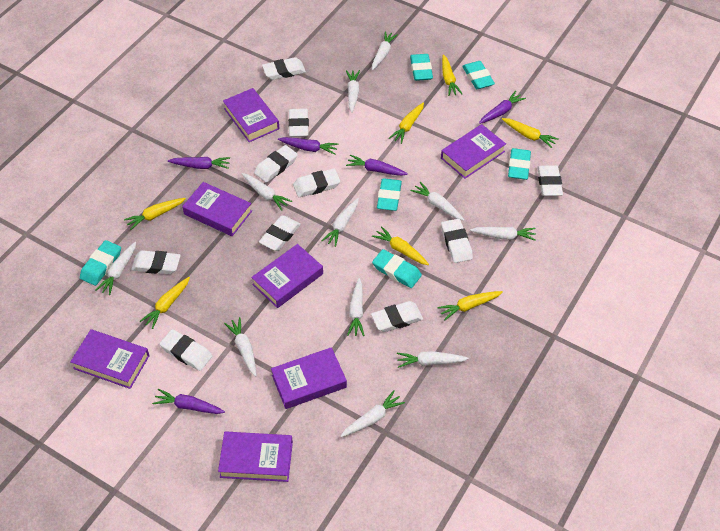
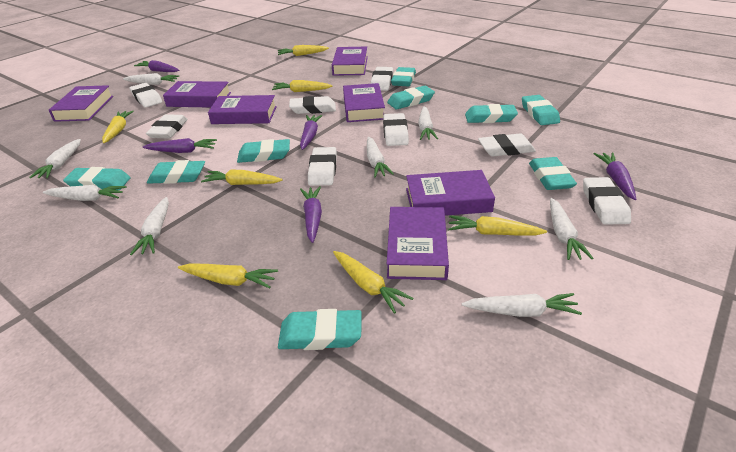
turquoise eraser: 6 -> 9
white carrot: 11 -> 8
white eraser: 10 -> 8

